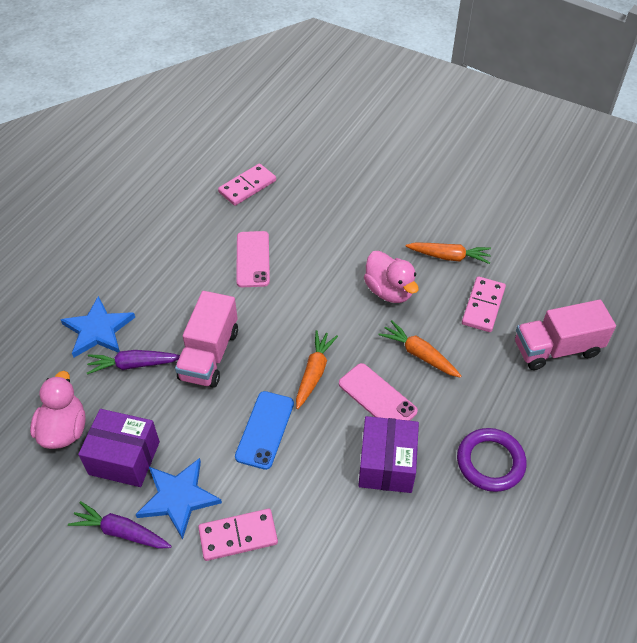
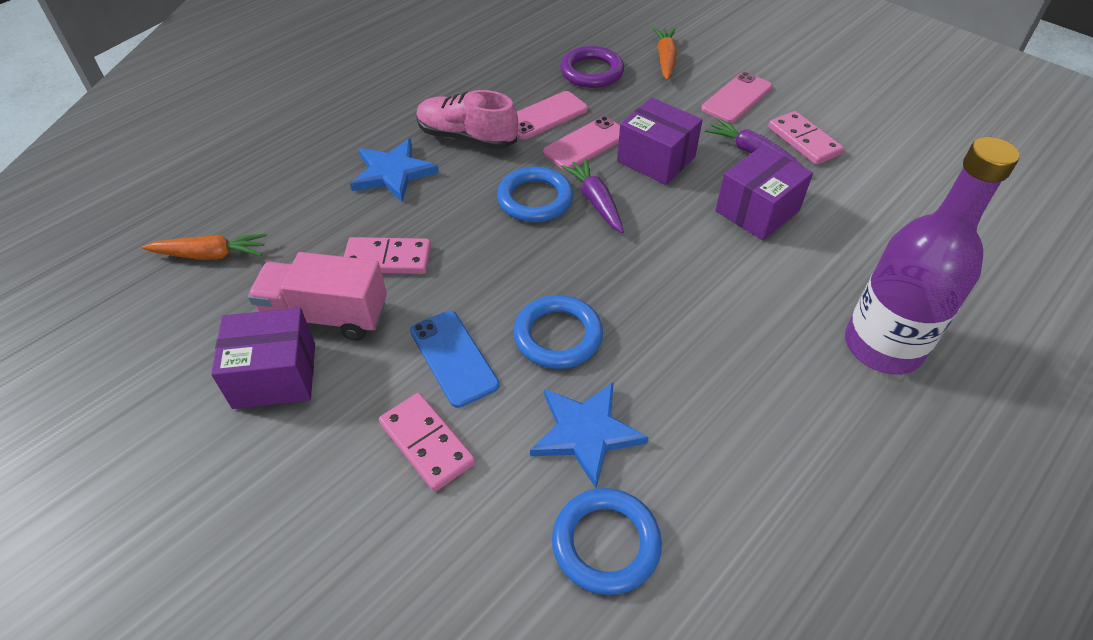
blue ring: 0 -> 3
orange carrot: 3 -> 2
pink duck: 2 -> 0
pink phone: 2 -> 3
pink shoe: 0 -> 1
pink truck: 2 -> 1
purple bottle: 0 -> 1
purple box: 2 -> 3

